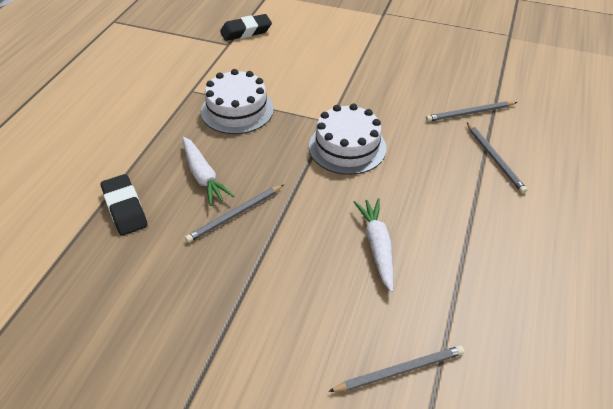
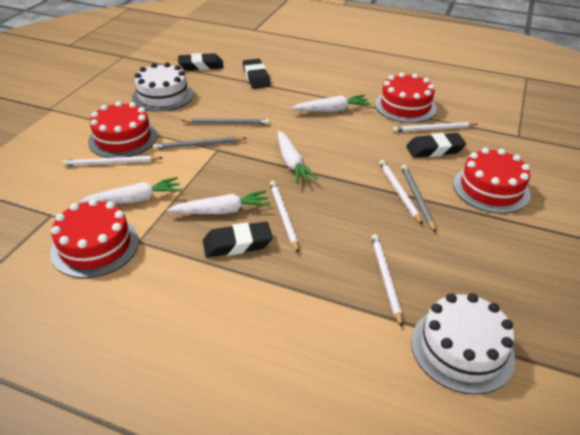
black eraser: 2 -> 4
grey pencil: 4 -> 3
red cake: 0 -> 4
white carrot: 2 -> 4
white pencil: 0 -> 5

